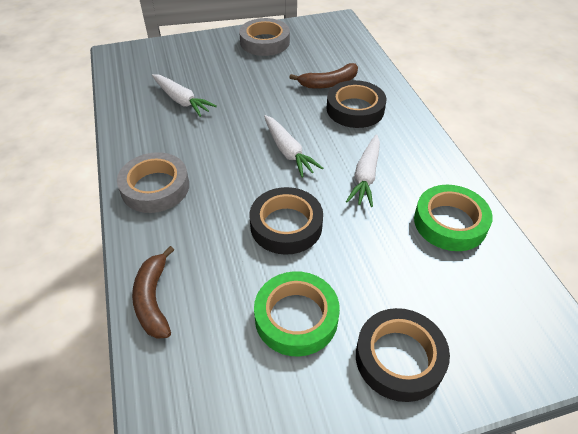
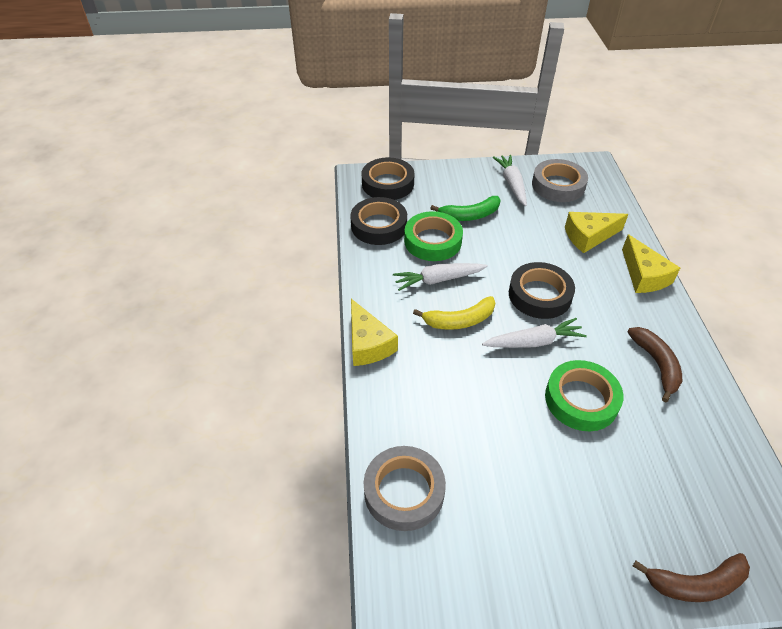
green banana: 0 -> 1
yellow banana: 0 -> 1
yellow cheese: 0 -> 3

